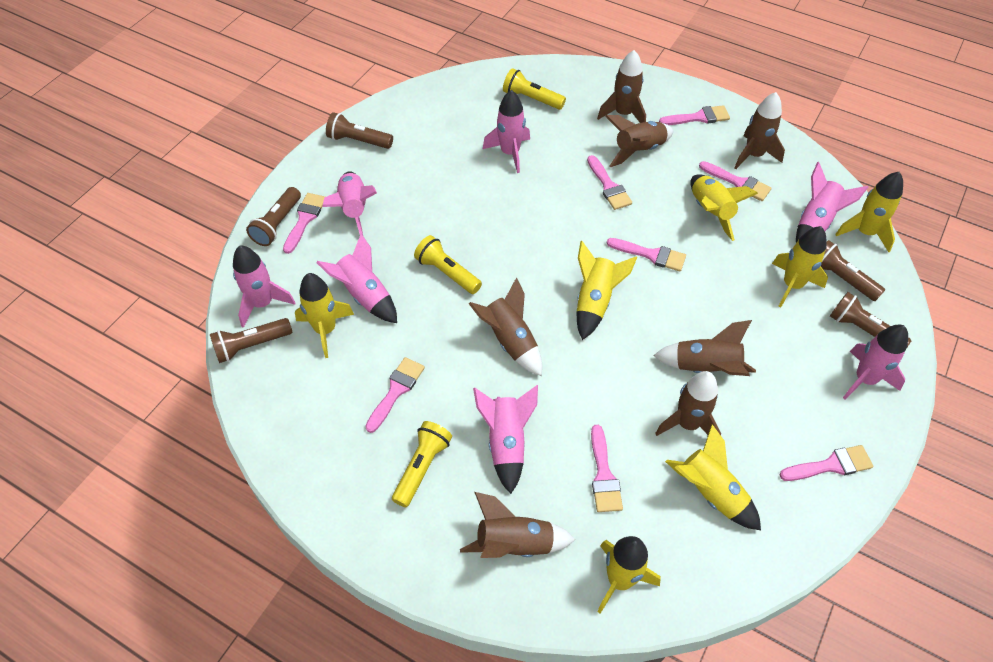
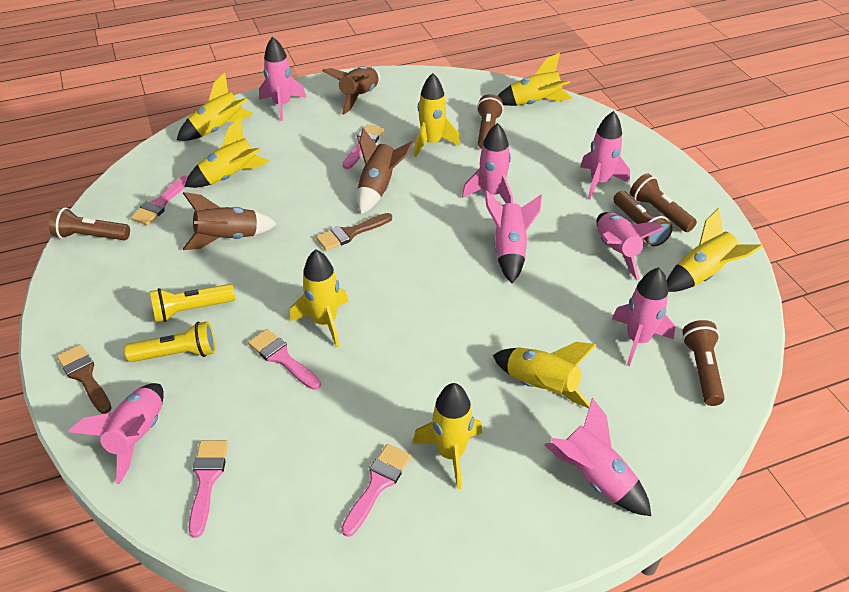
brown brush: 0 -> 2
brown rocket: 7 -> 3
pink brush: 8 -> 5
pink rocket: 7 -> 8
yellow flashlight: 3 -> 2
yellow rocket: 7 -> 8

